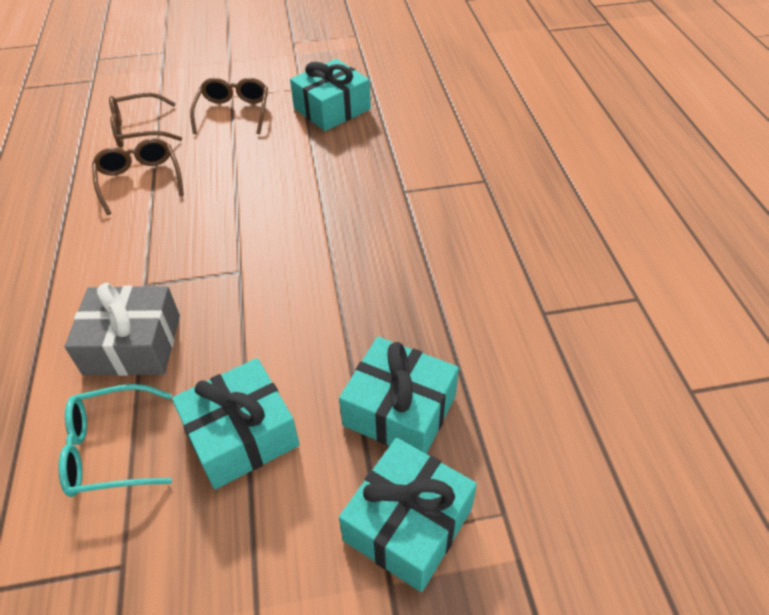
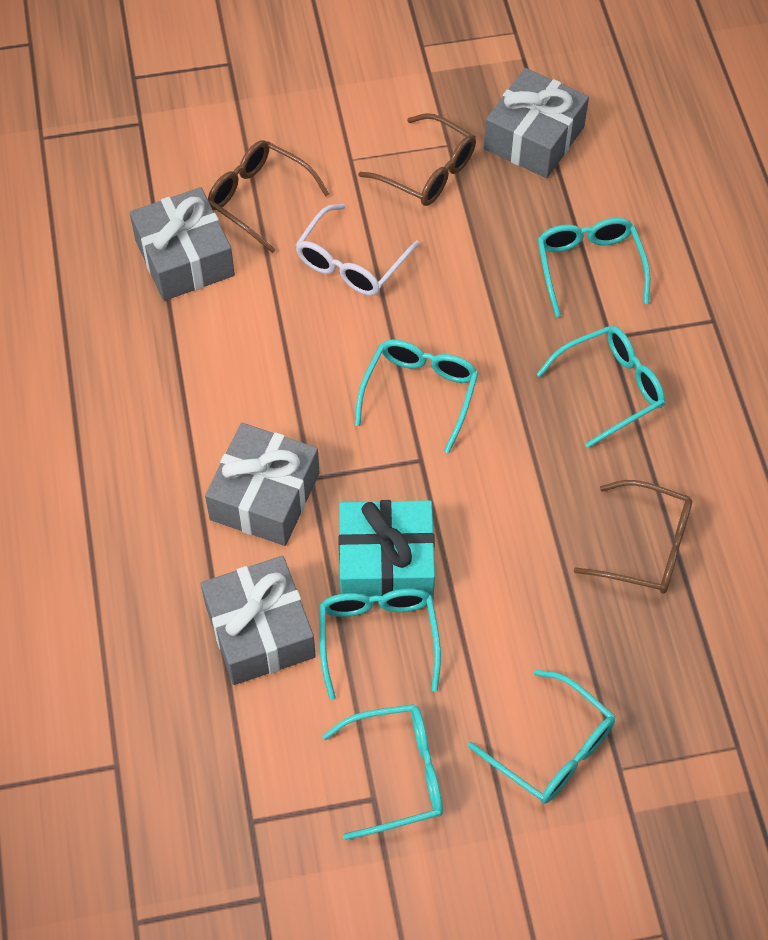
grey gift: 1 -> 4
turquoise gift: 4 -> 1
turquoise glasses: 1 -> 6
white glasses: 0 -> 1

